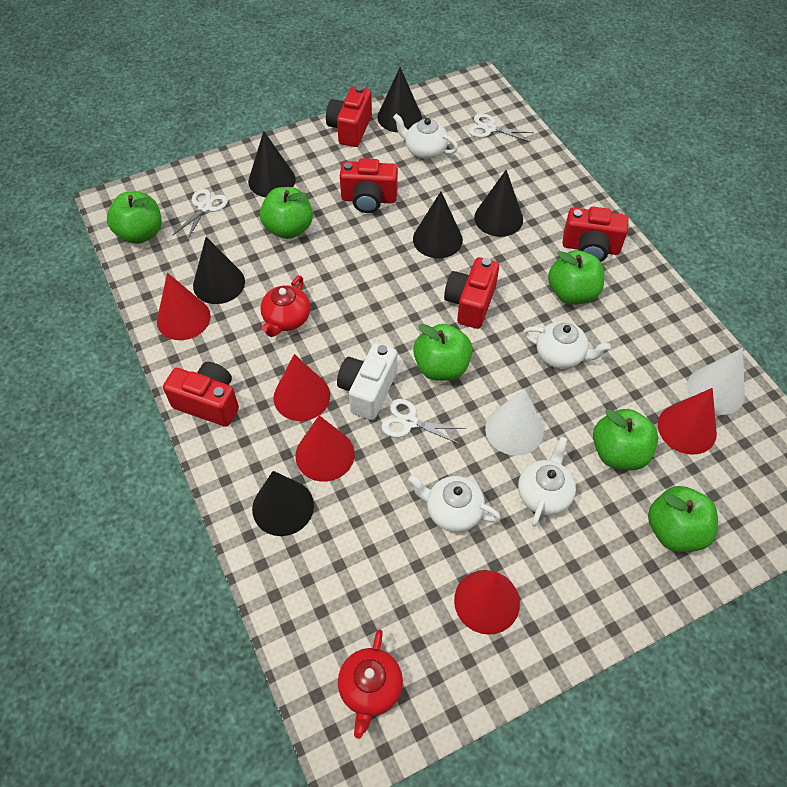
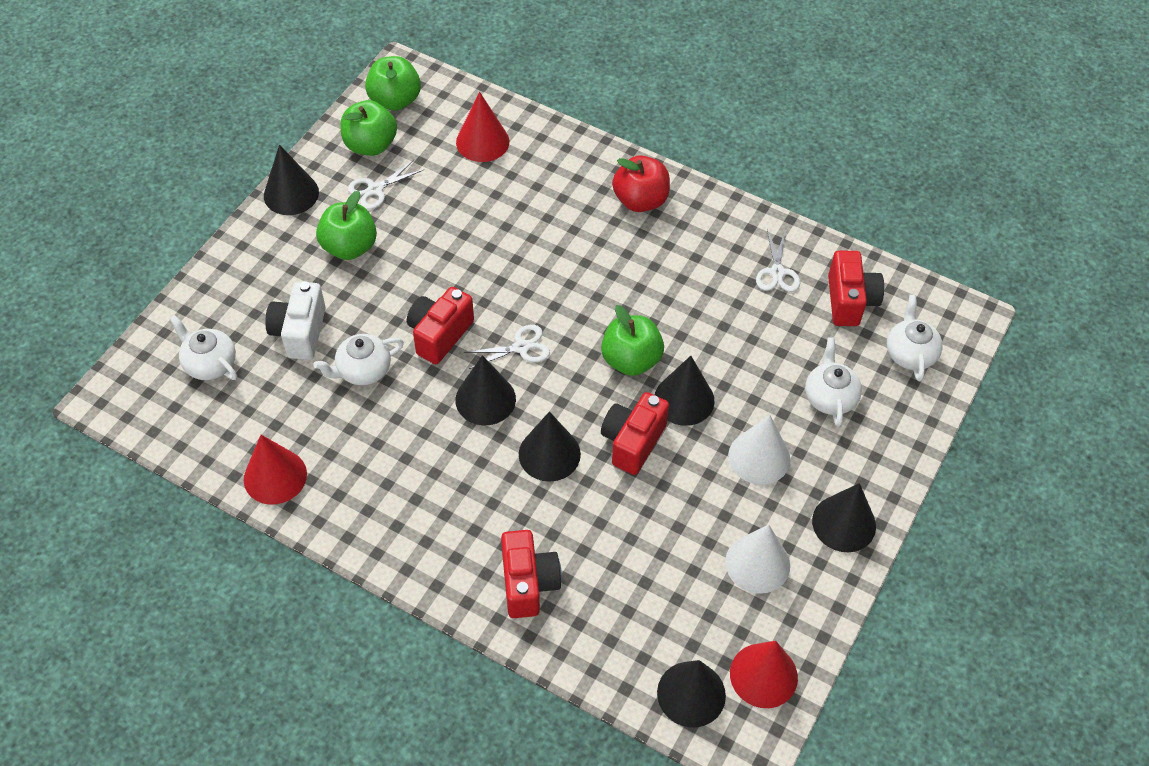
green apple: 6 -> 4
red apple: 0 -> 1
red camera: 5 -> 4
red cone: 5 -> 3
red teapot: 2 -> 0

